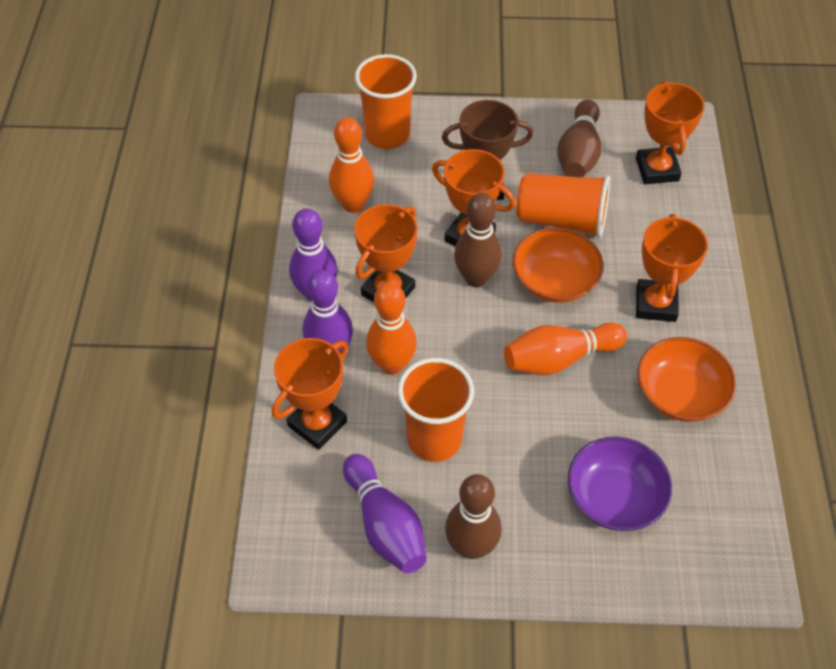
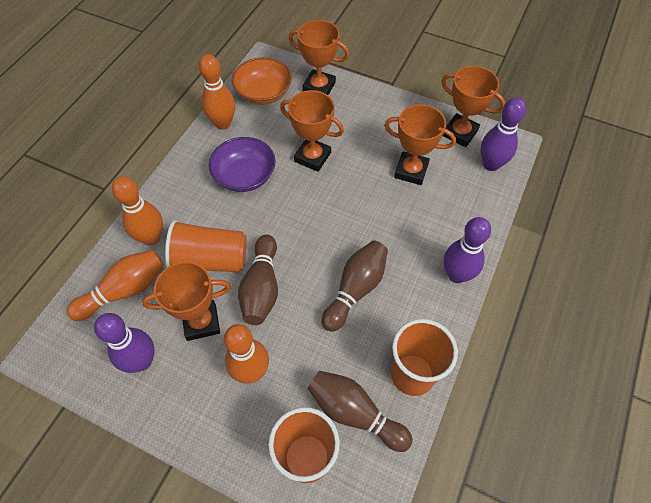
brown trophy: 1 -> 0
orange bowl: 2 -> 1
orange bowling pin: 3 -> 4

